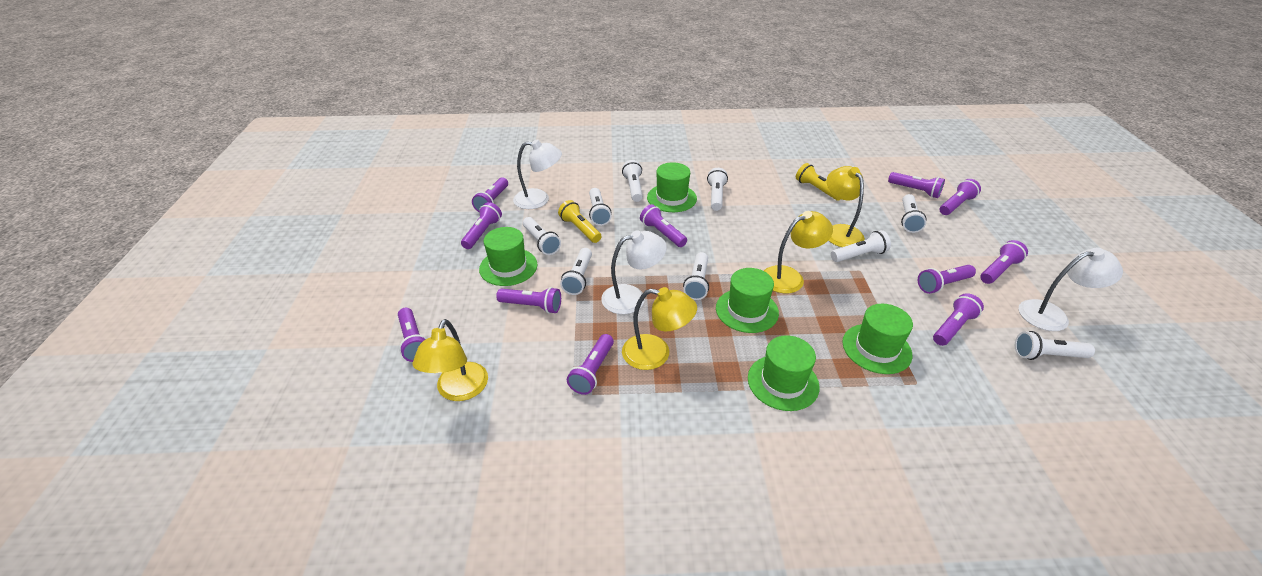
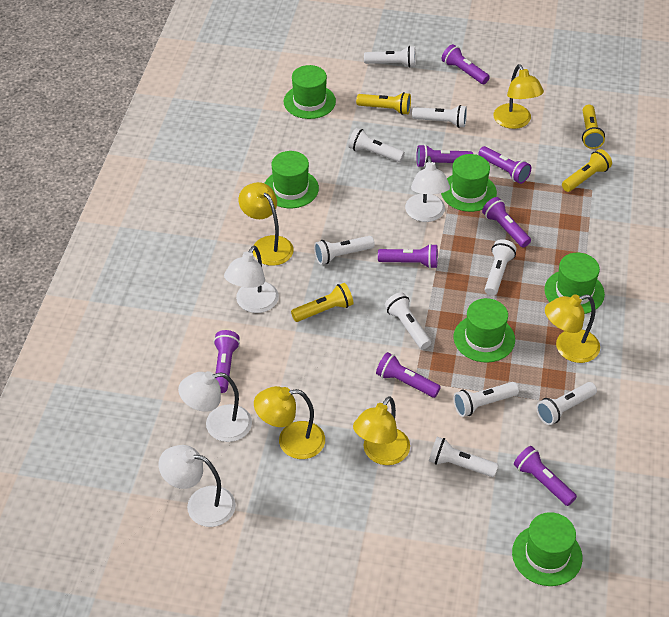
green hat: 5 -> 6
purple flashlight: 11 -> 8
white lamp: 3 -> 4
yellow flashlight: 2 -> 4
yellow lamp: 4 -> 5

